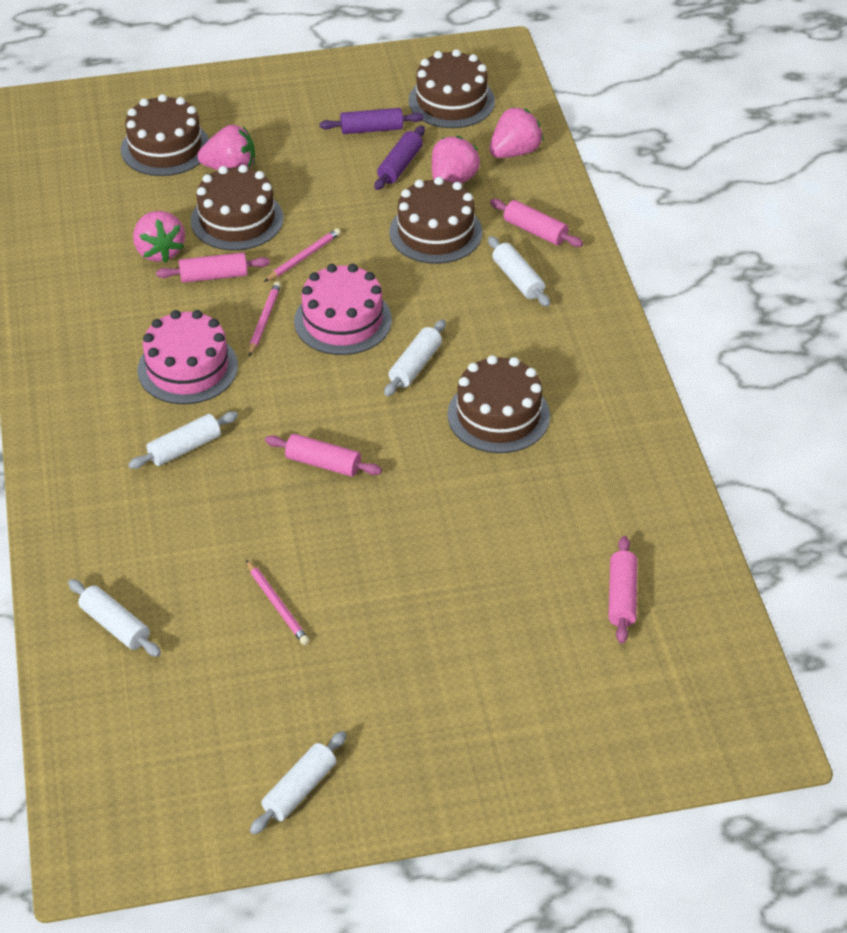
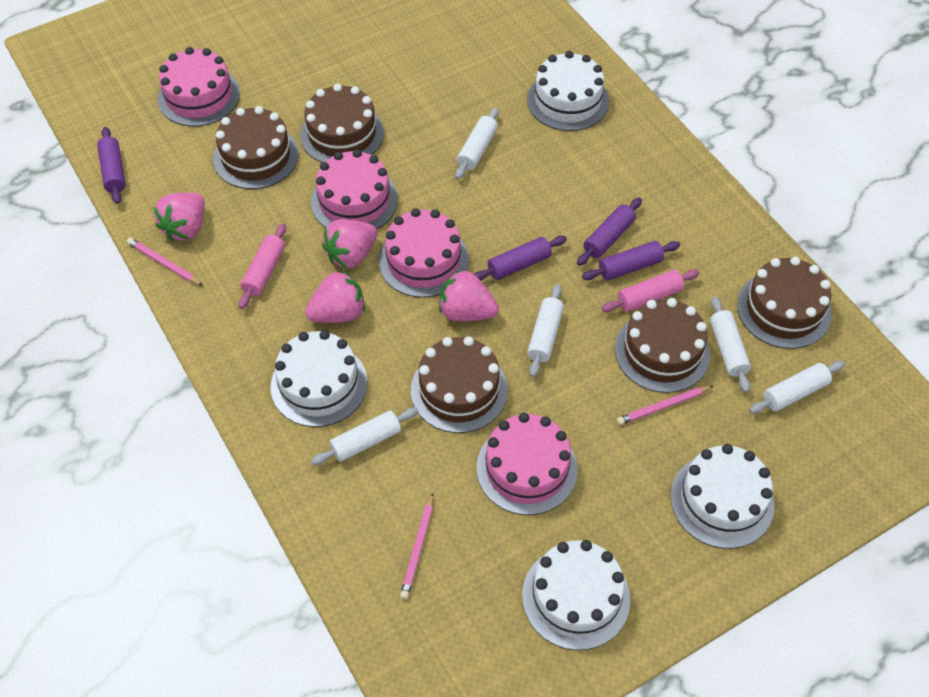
pink cake: 2 -> 4
pink rolling pin: 4 -> 2
purple rolling pin: 2 -> 4
white cake: 0 -> 4

